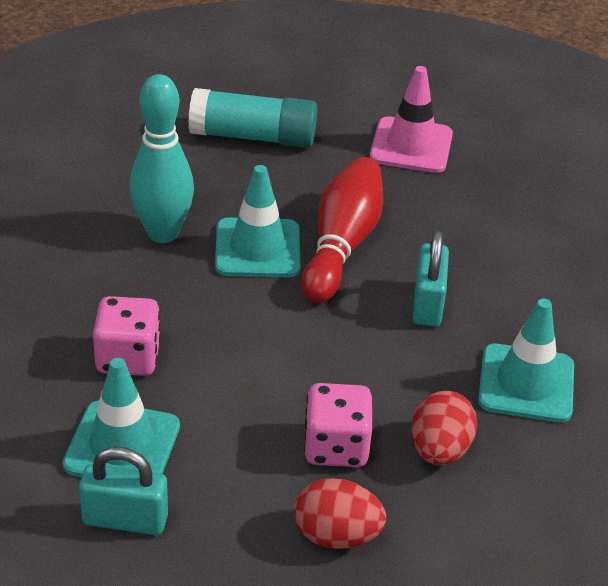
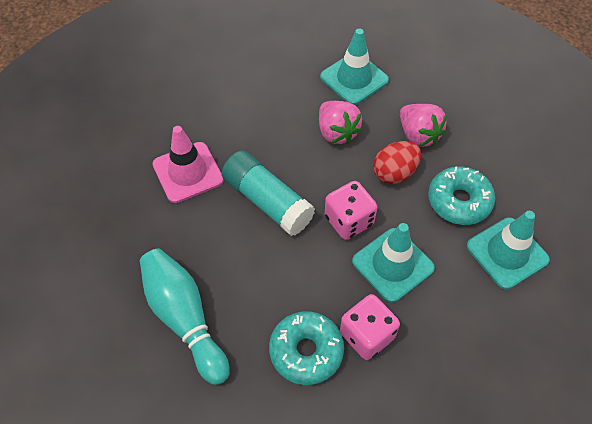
pink strawberry: 0 -> 2
red bowling pin: 1 -> 0
red egg: 2 -> 1
turquoise donut: 0 -> 2
turquoise padlock: 2 -> 0

